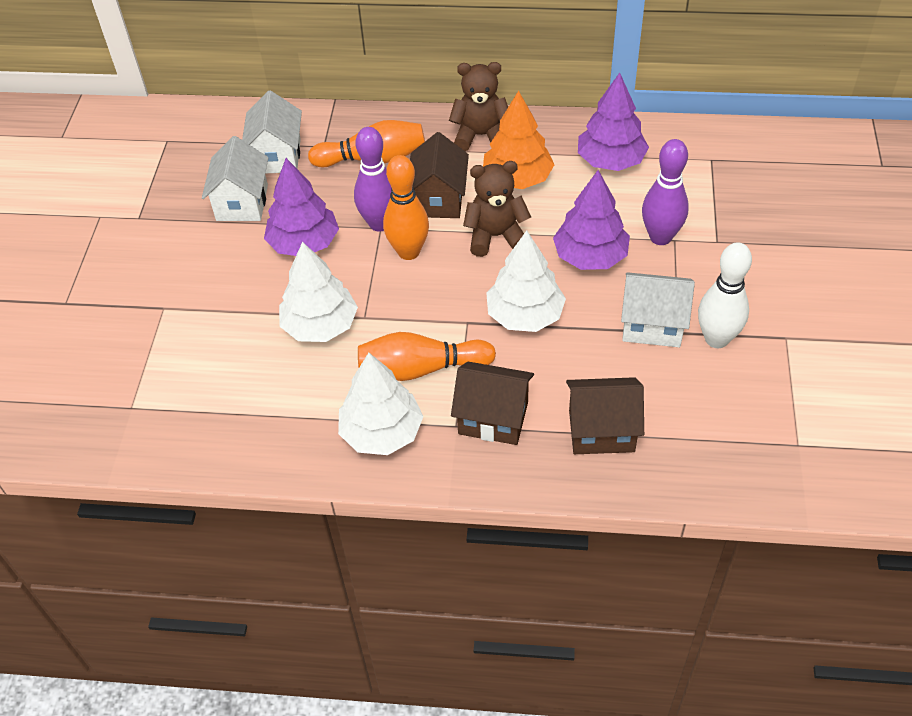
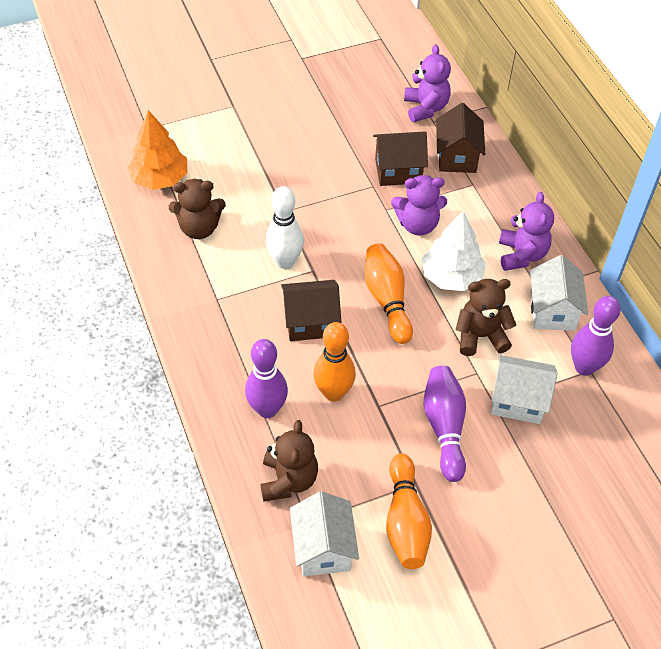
brown teddy bear: 2 -> 3
purple bowling pin: 2 -> 3
purple teddy bear: 0 -> 3
purple tree: 3 -> 0
white tree: 3 -> 1

